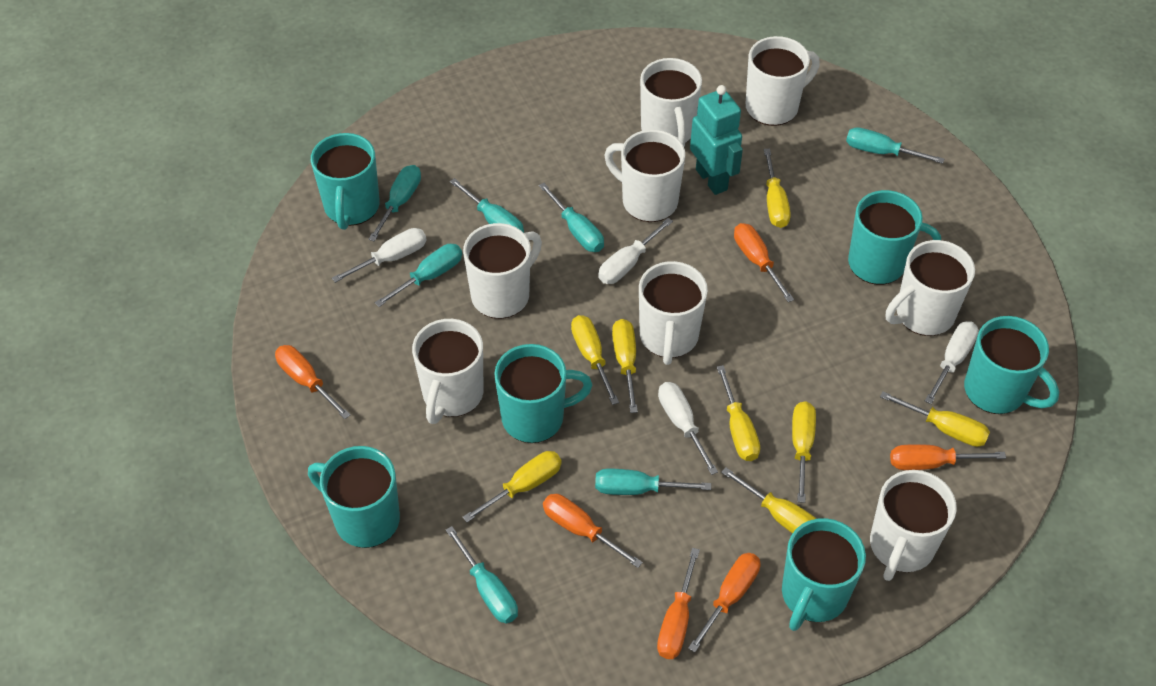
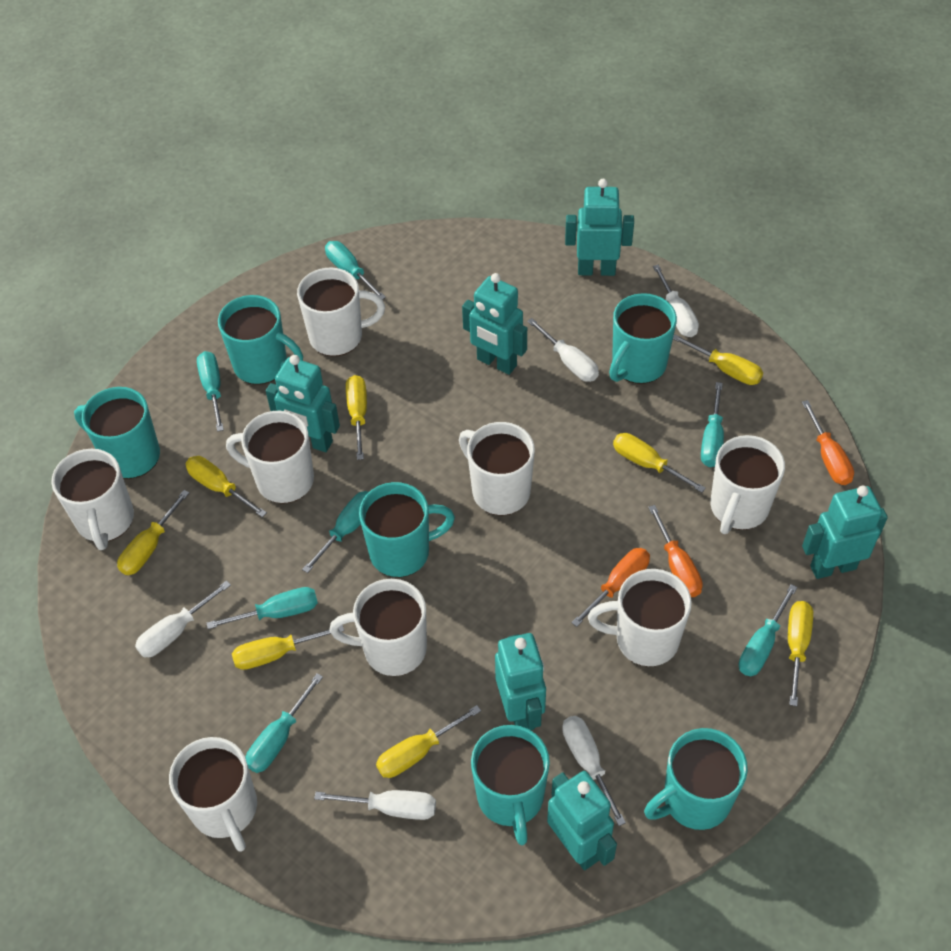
orange screwdriver: 6 -> 3
turquoise robot: 1 -> 6
white screwdriver: 4 -> 5

